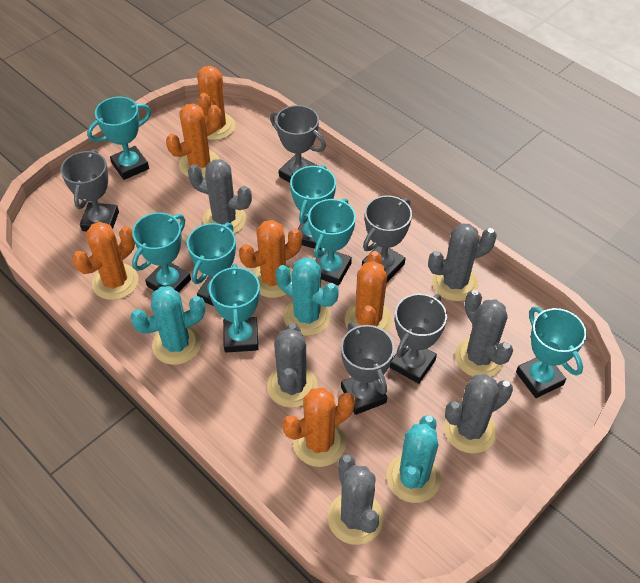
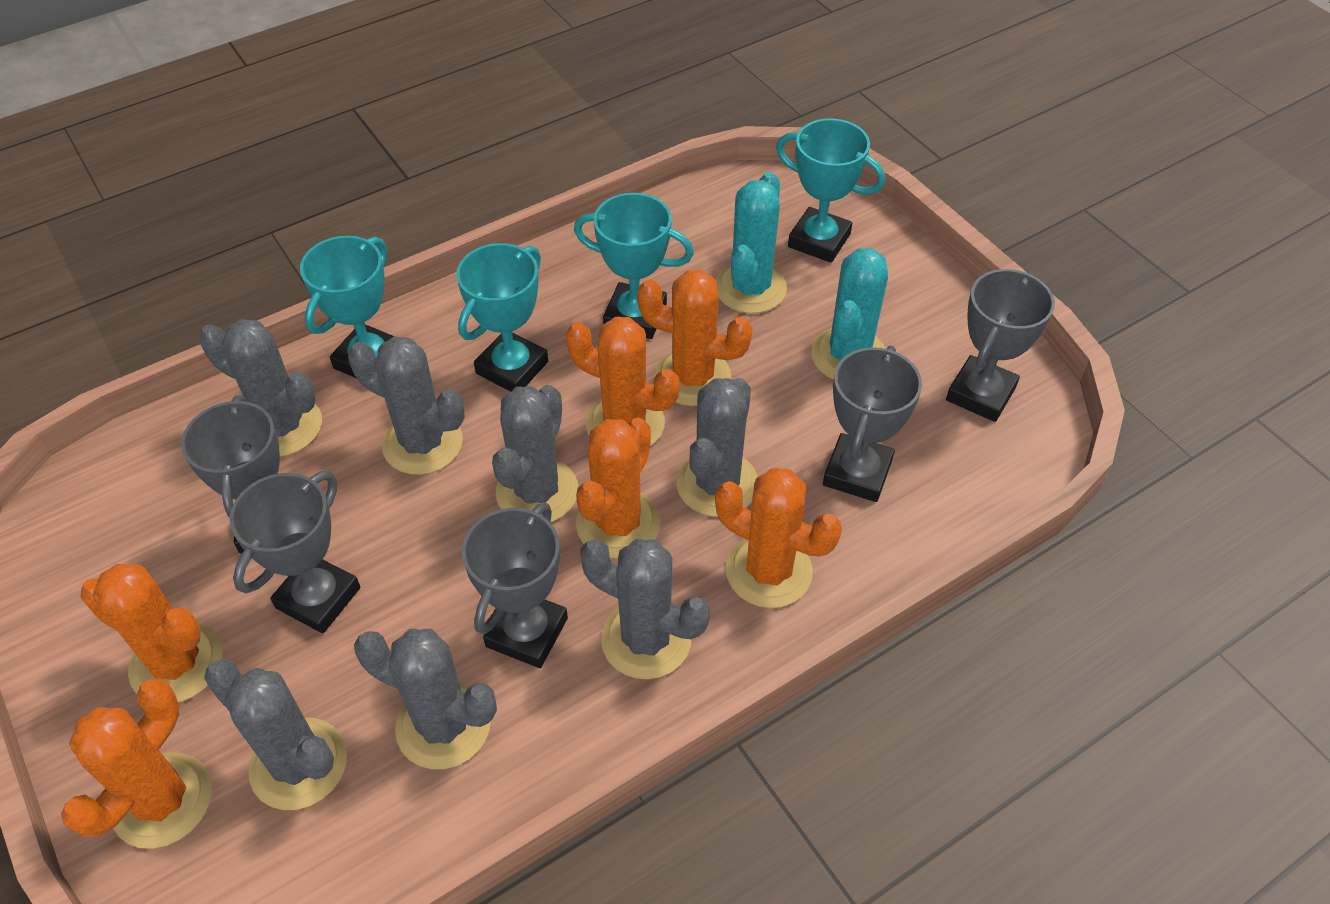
grey cactus: 6 -> 7
turquoise cactus: 3 -> 2
turquoise trophy: 7 -> 4

